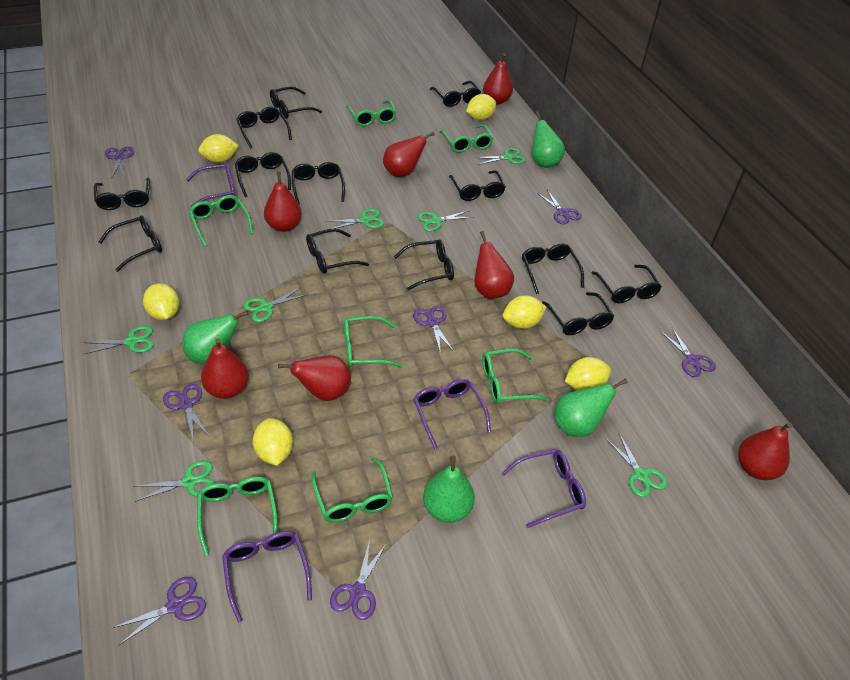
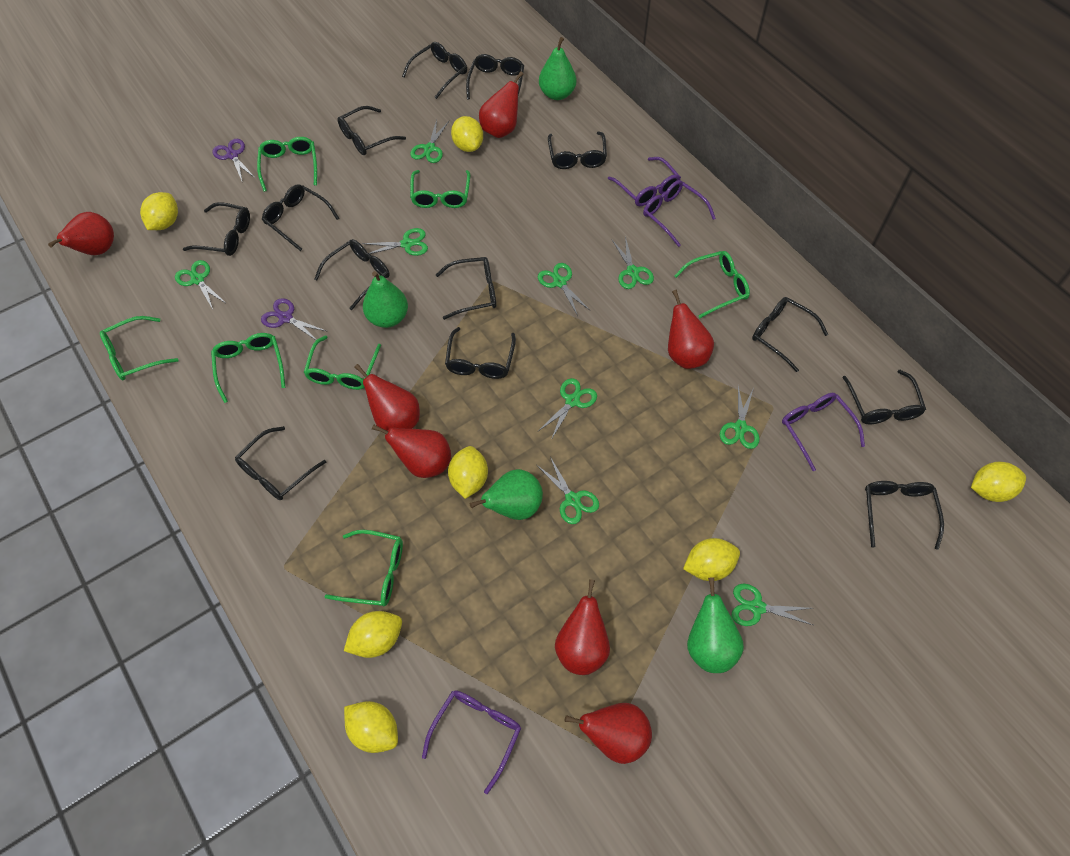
green scissors: 7 -> 9
purple scissors: 7 -> 2
yellow lemon: 6 -> 7

